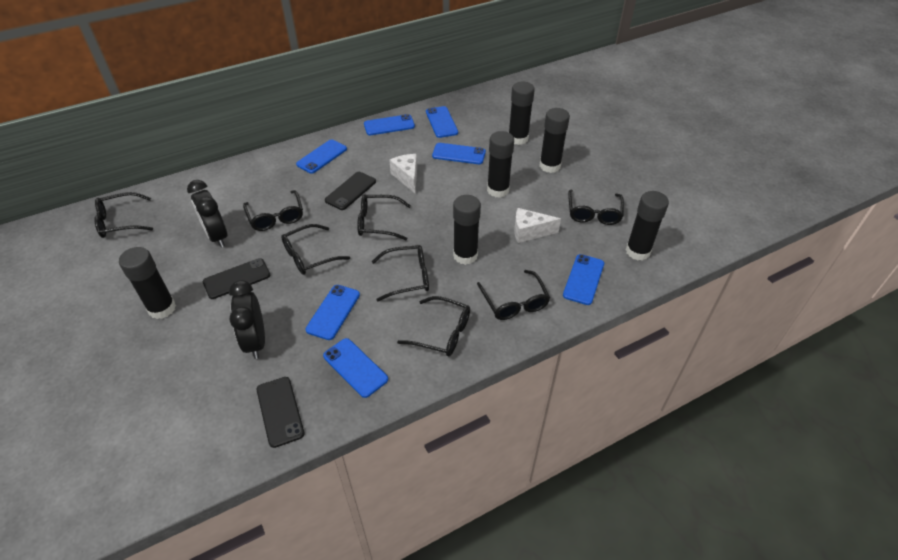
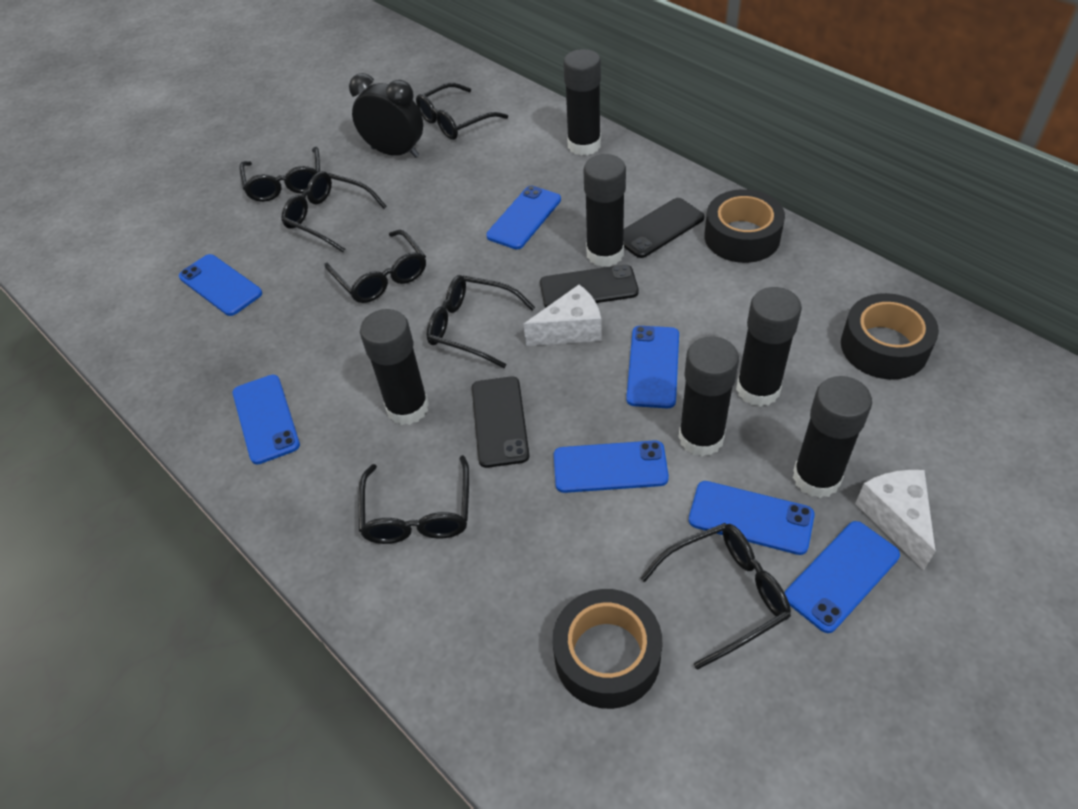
black clock: 2 -> 1
black glasses: 8 -> 7
black tape: 0 -> 3

